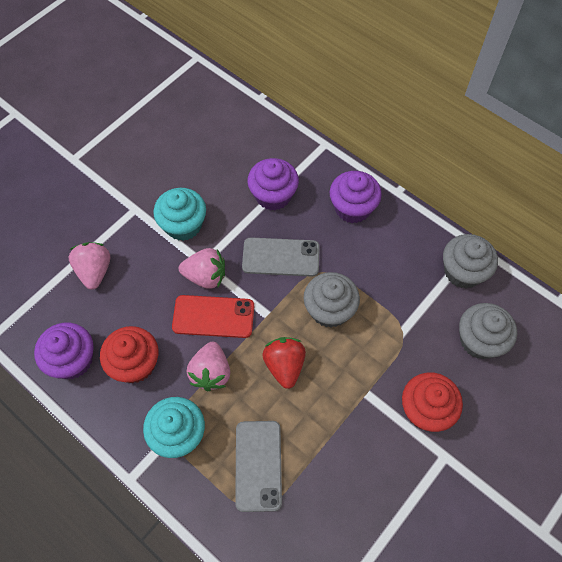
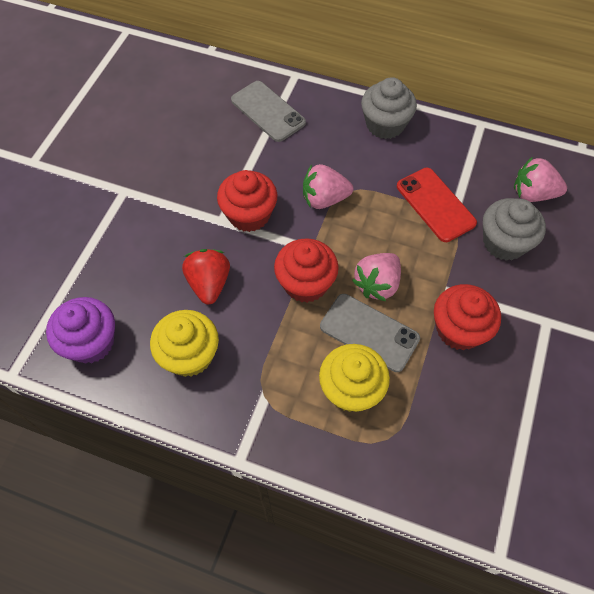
grey cupcake: 3 -> 2
purple cupcake: 3 -> 1
red cupcake: 2 -> 3
turquoise cupcake: 2 -> 0
yellow cupcake: 0 -> 2

